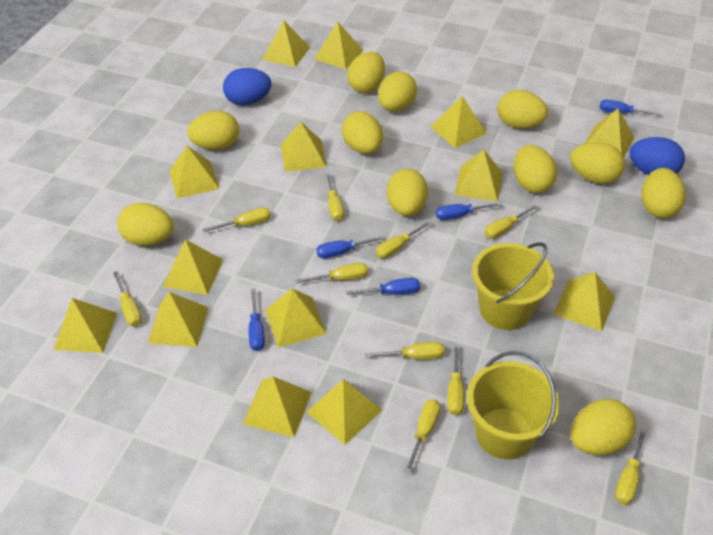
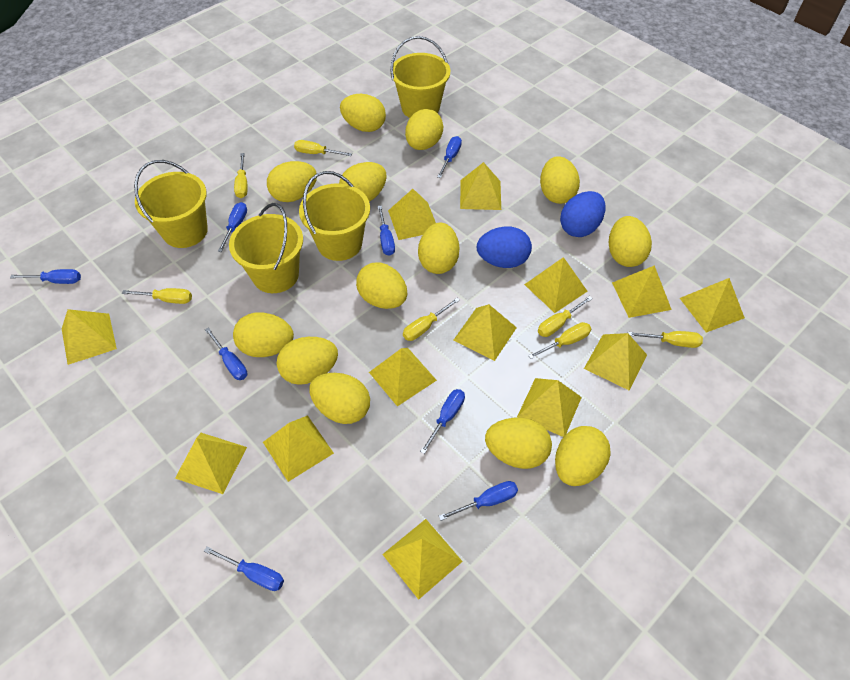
blue screwdriver: 5 -> 8
yellow bucket: 2 -> 4
yellow egg: 11 -> 13
yellow pyramid: 14 -> 13
yellow screwdriver: 10 -> 7

